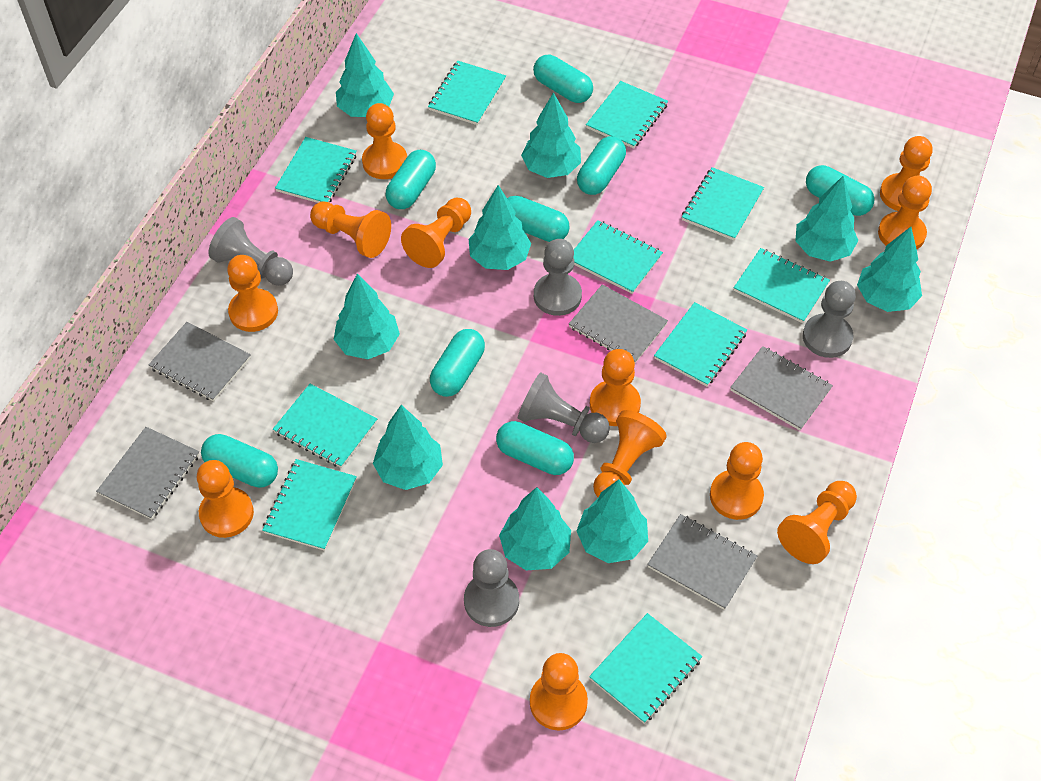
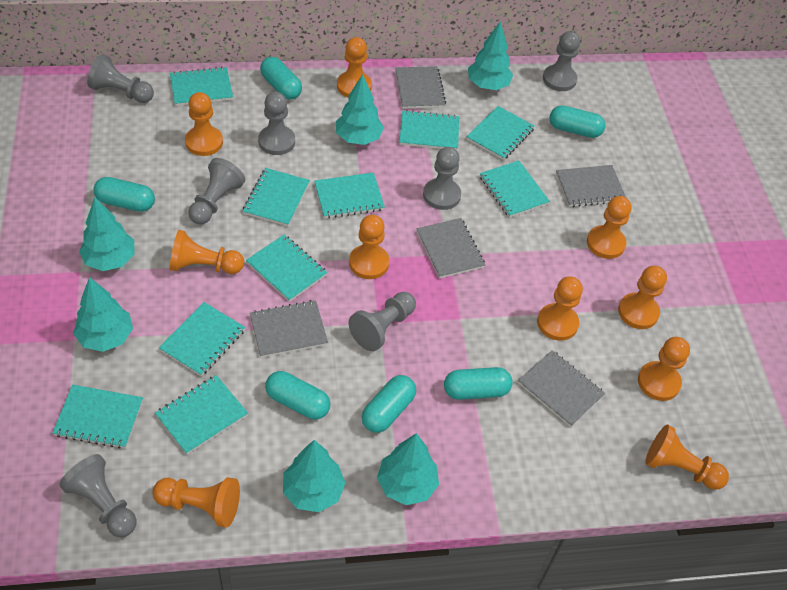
grey pawn: 5 -> 7
orange pawn: 12 -> 10
turquoise capsule: 8 -> 6
turquoise tree: 9 -> 6

